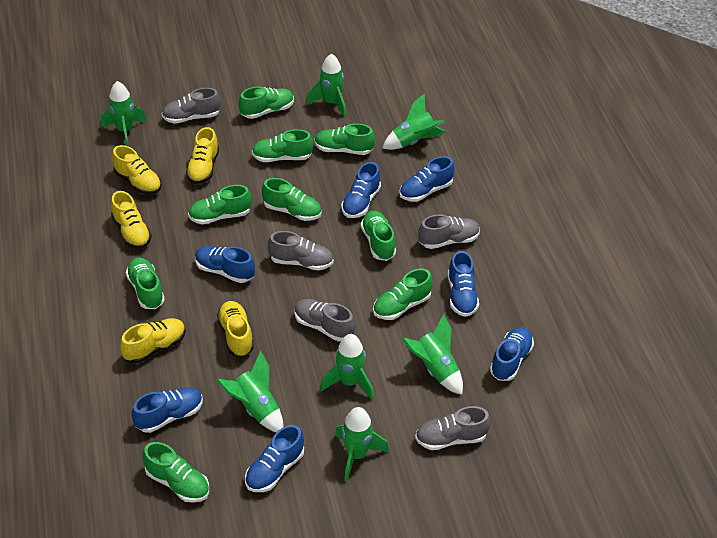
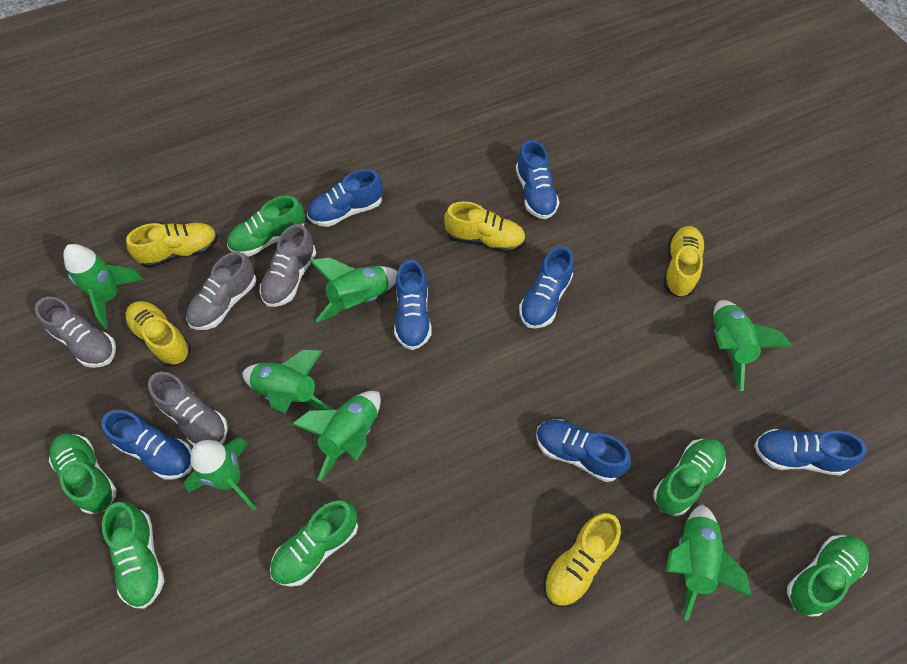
green shoe: 9 -> 6
grey shoe: 5 -> 4

